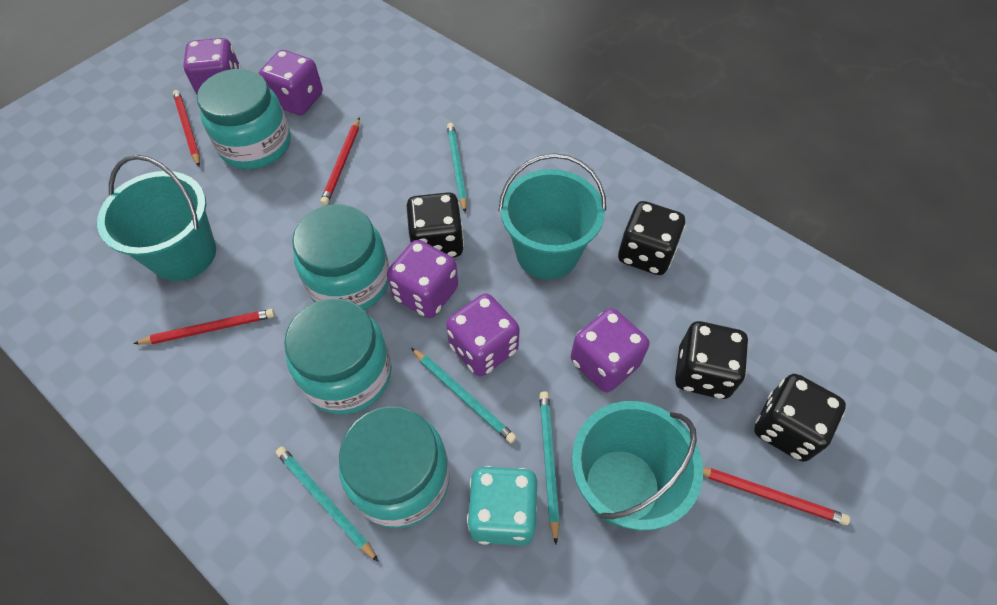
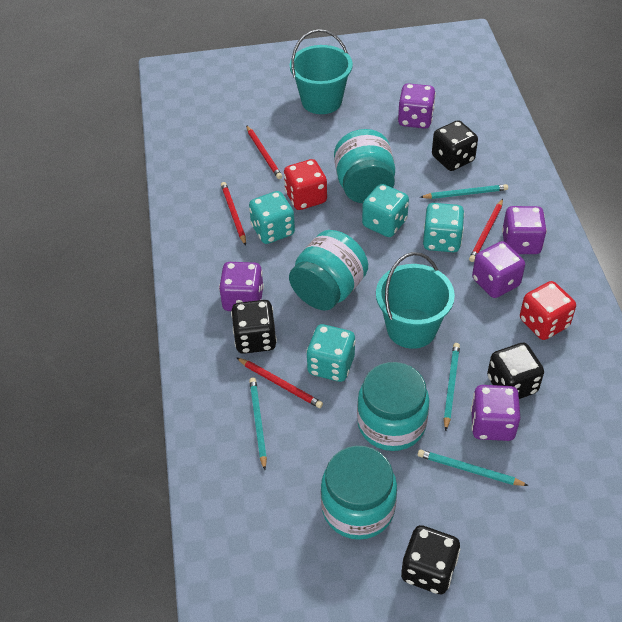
red dice: 0 -> 2
turquoise bucket: 3 -> 2
turquoise dice: 1 -> 4

